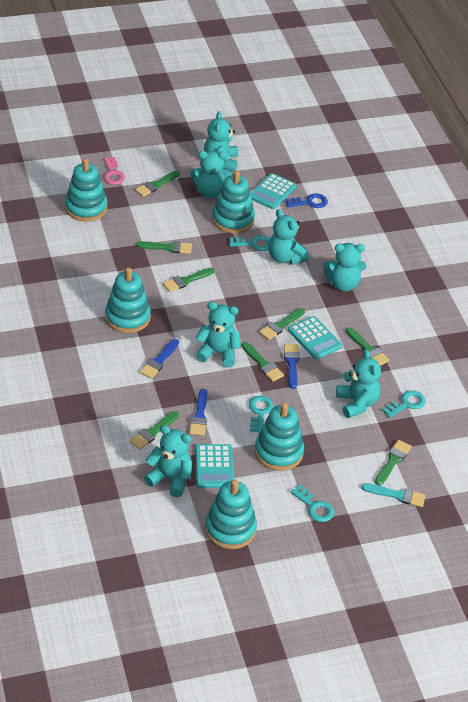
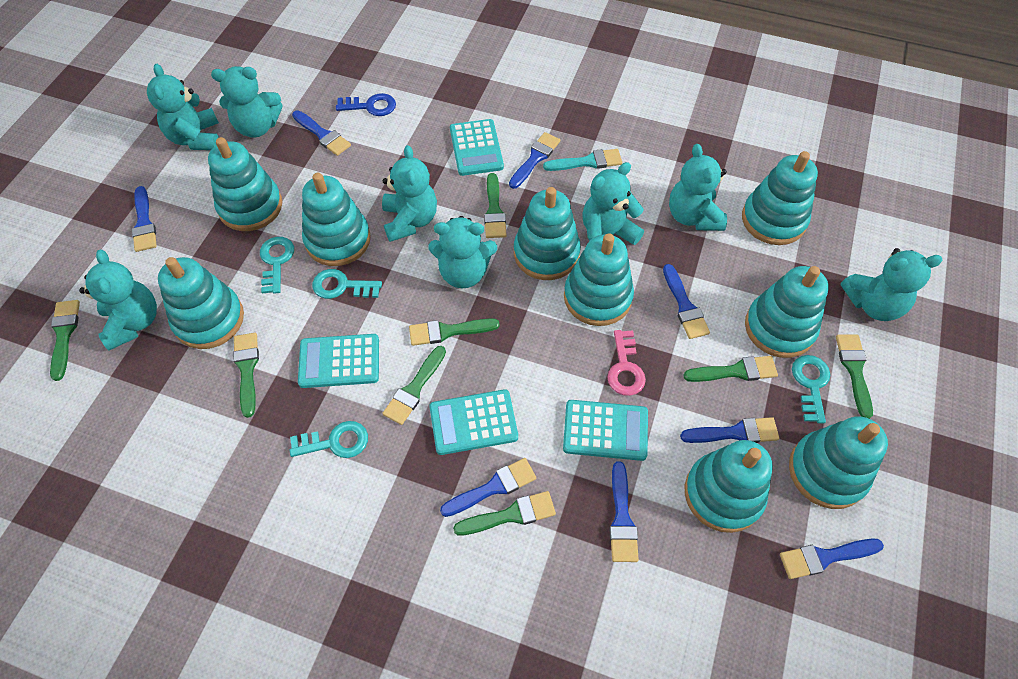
blue brush: 3 -> 8
turquoise calculator: 3 -> 4
turquoise stacking toy: 5 -> 9
turquoise teddy bear: 7 -> 8

